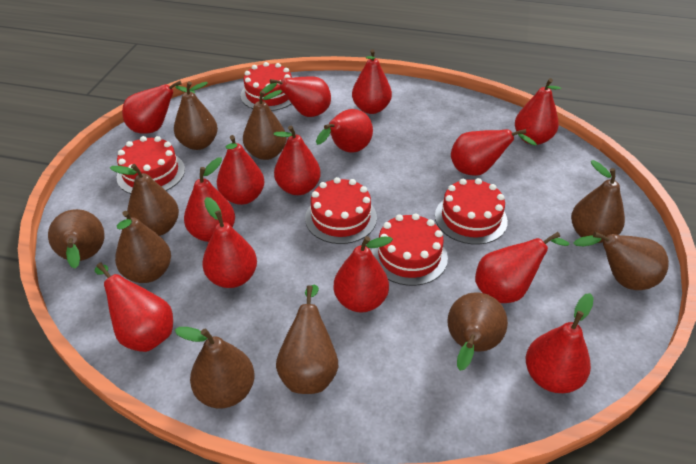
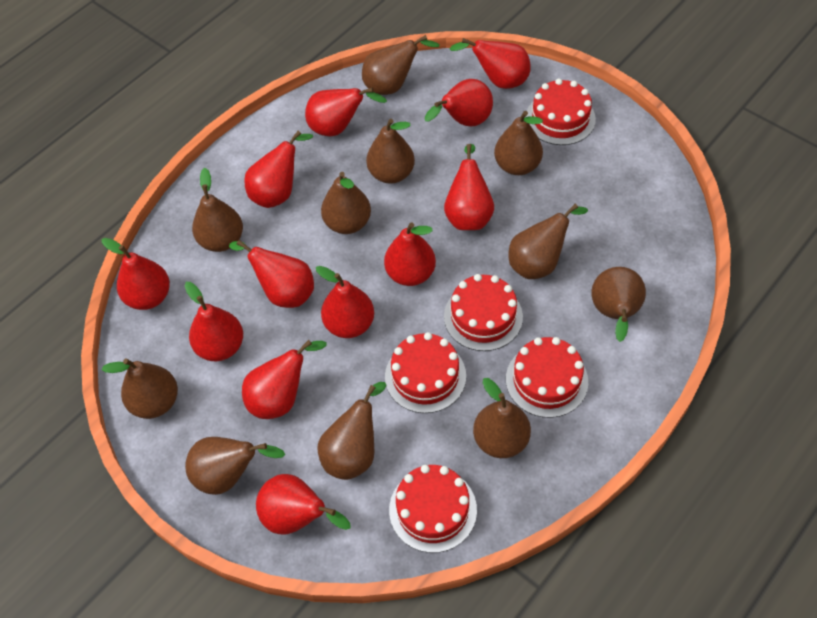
brown pear: 10 -> 11
red pear: 14 -> 12

